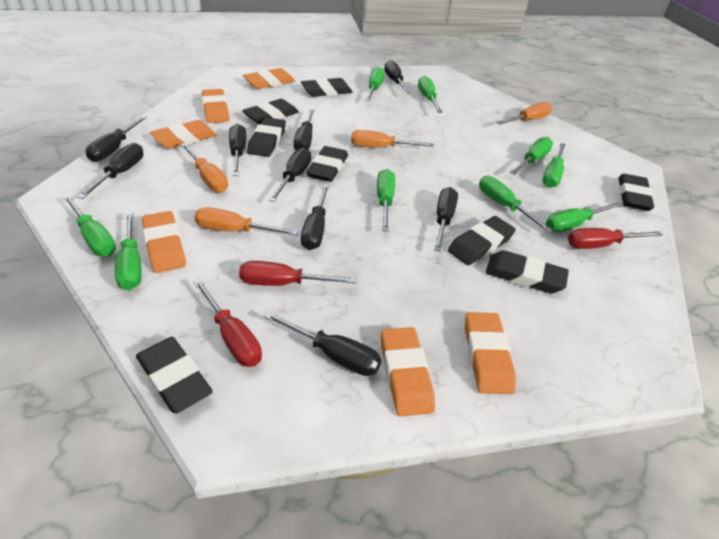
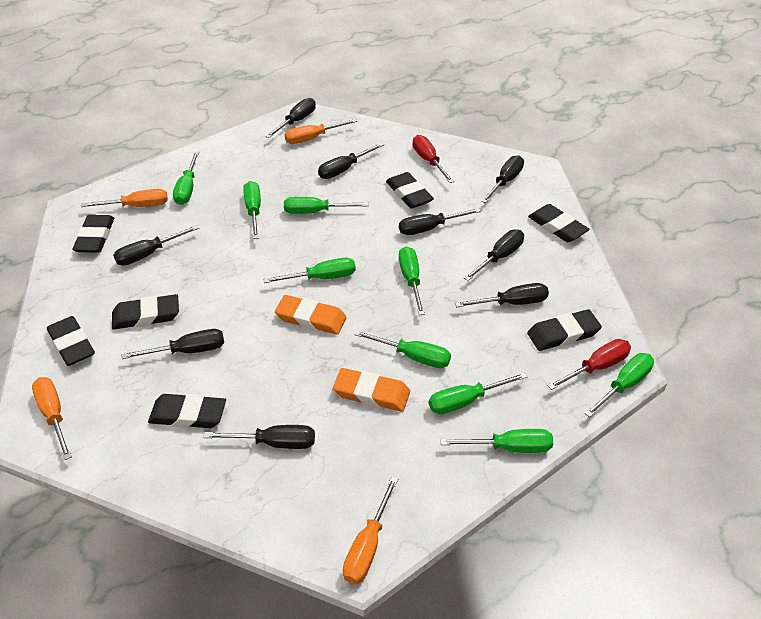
black eraser: 8 -> 7
orange eraser: 6 -> 2
red screwdriver: 3 -> 2

